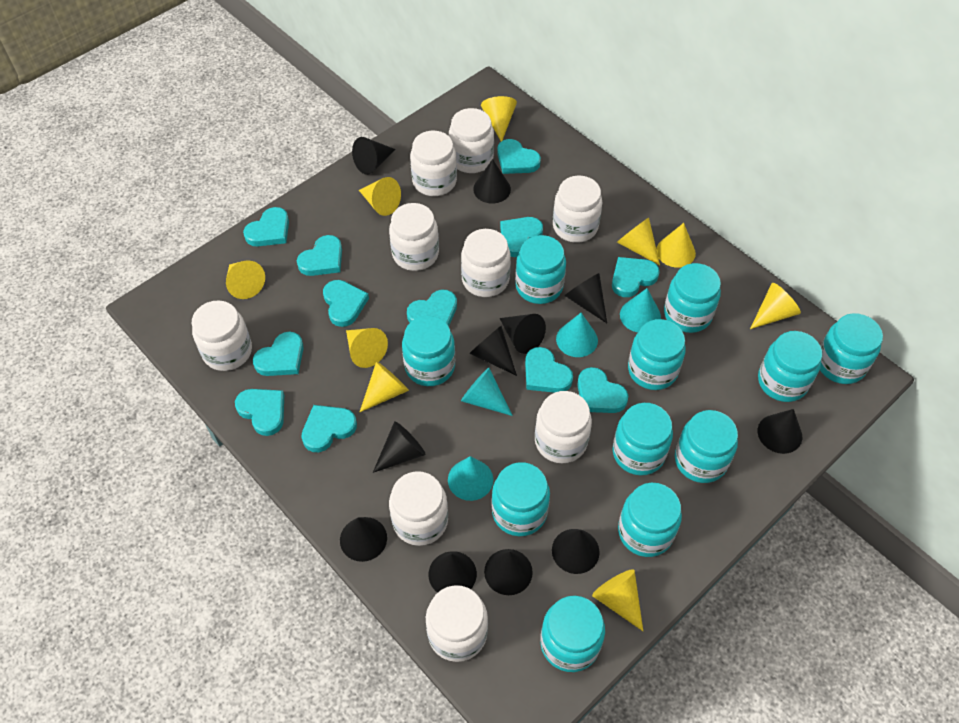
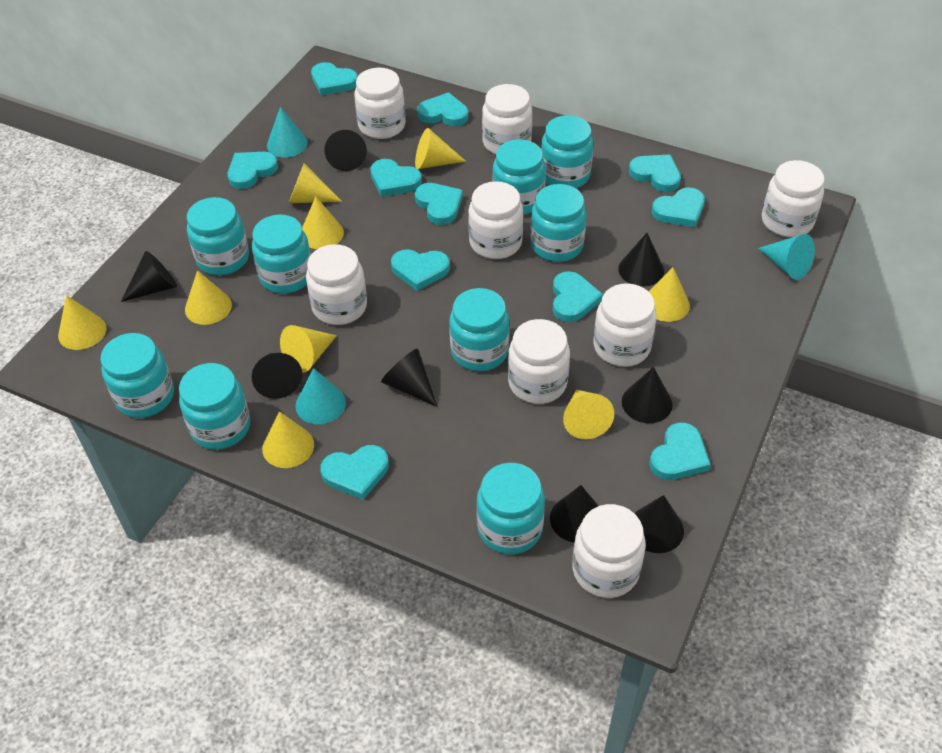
black cone: 11 -> 8
turquoise cone: 4 -> 3
turquoise heart: 12 -> 11
turquoise jar: 11 -> 9
white jar: 9 -> 8

